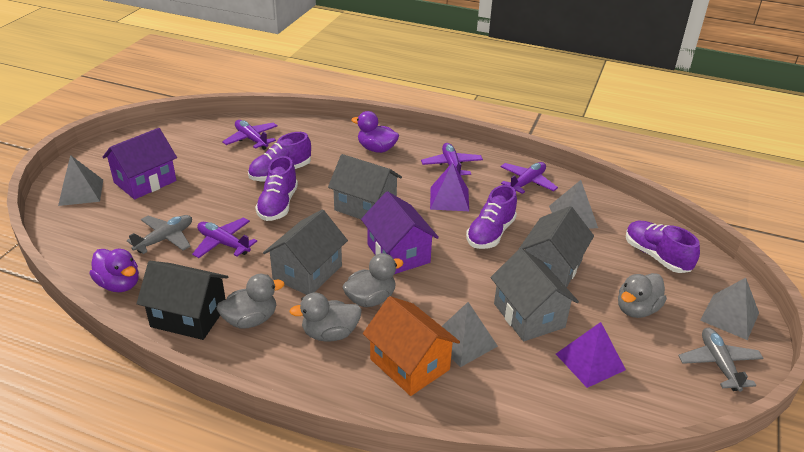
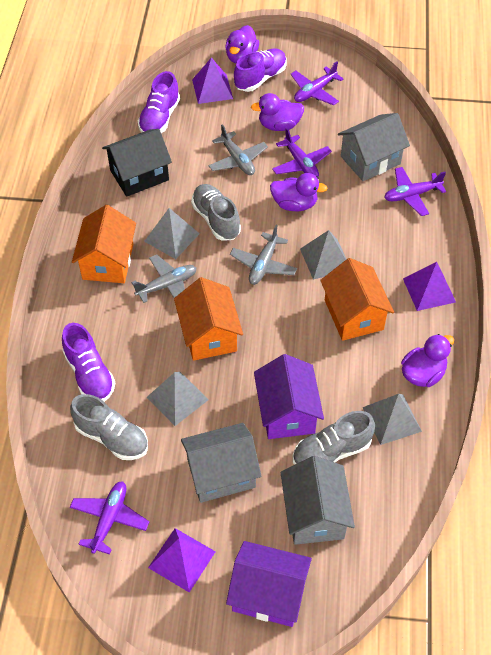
grey duck: 4 -> 0
grey house: 4 -> 3
grey plane: 2 -> 3
grey shoe: 0 -> 3
orange house: 1 -> 3
purple duck: 2 -> 4
purple pyramid: 2 -> 3
purple shoe: 4 -> 3

